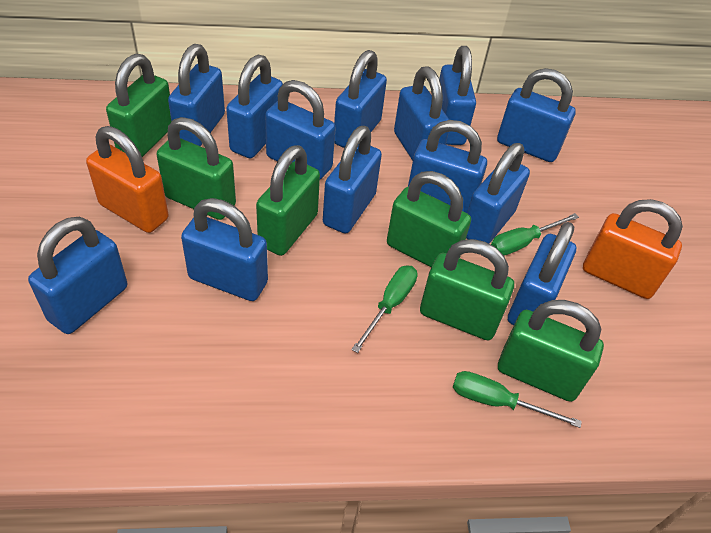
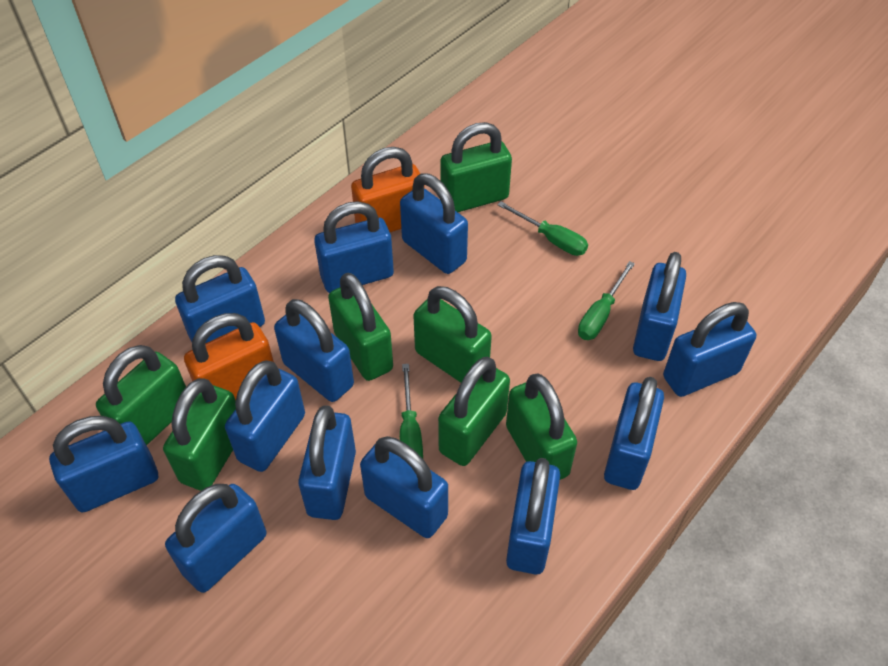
green padlock: 6 -> 7

